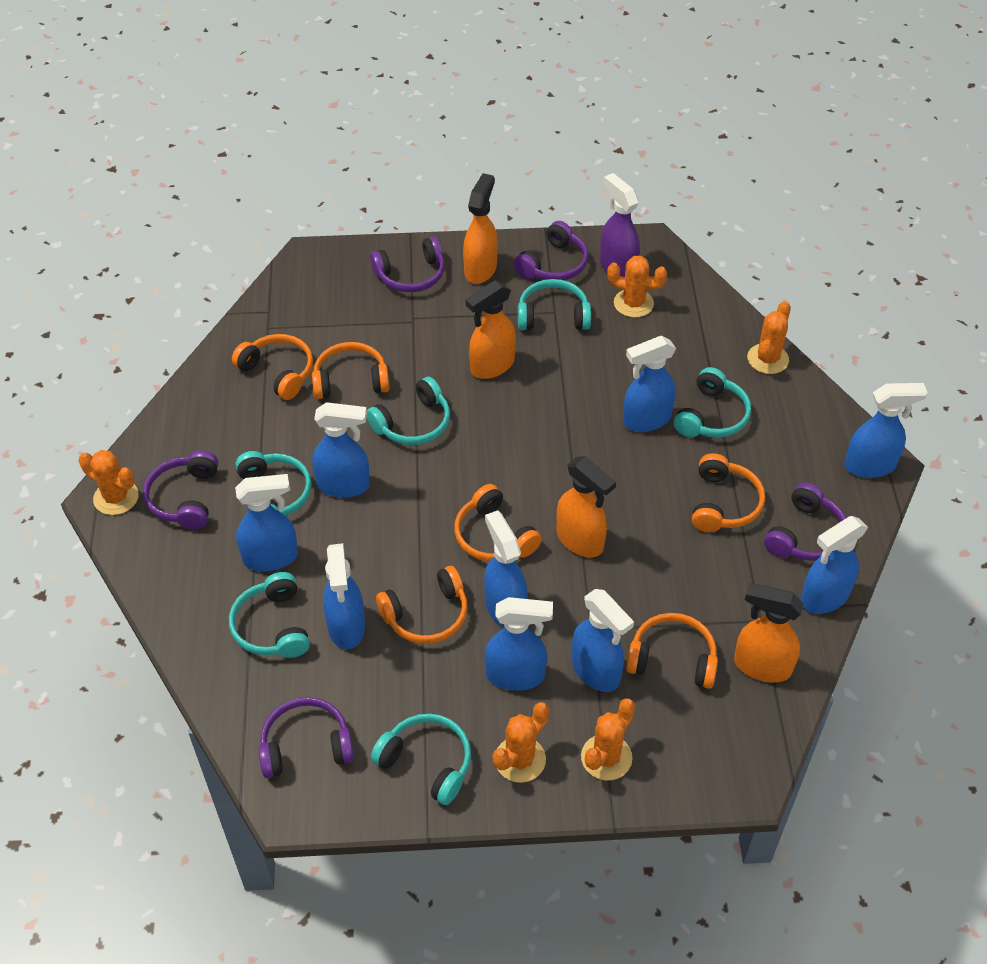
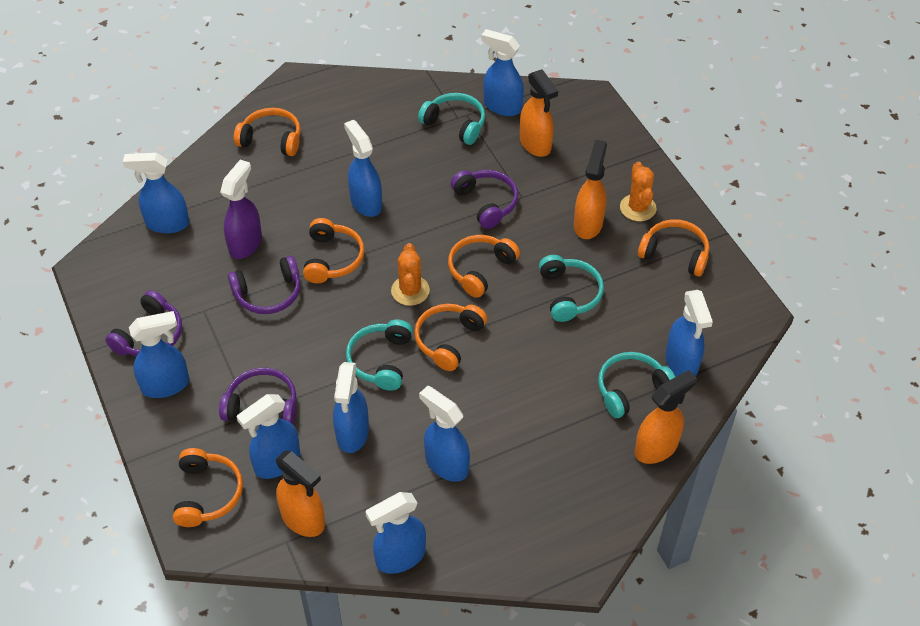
orange cactus: 5 -> 2
purple headphones: 5 -> 4
turquoise headphones: 6 -> 4

